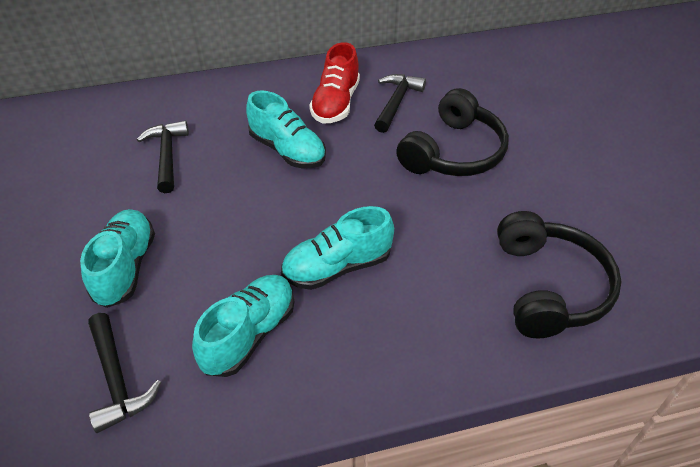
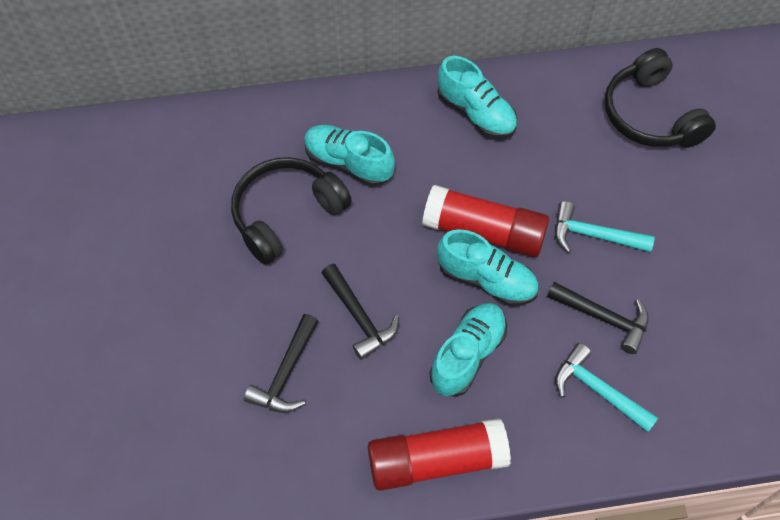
red glue stick: 0 -> 2
red shoe: 1 -> 0
turquoise hammer: 0 -> 2

